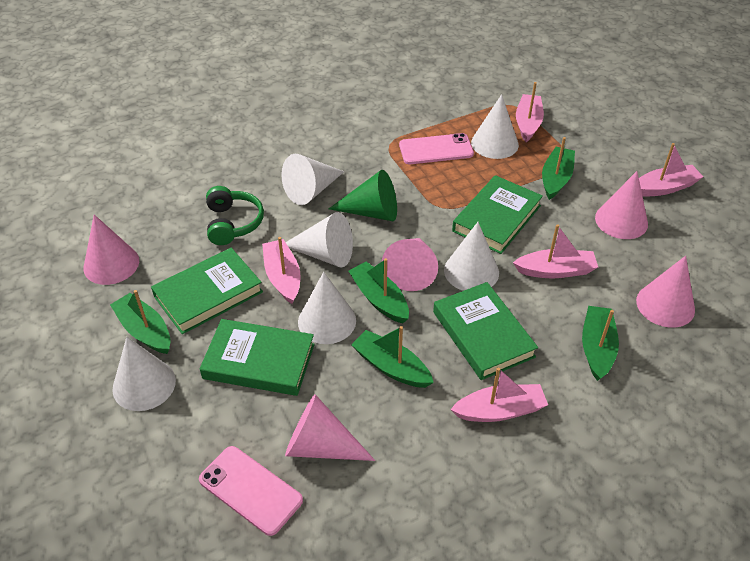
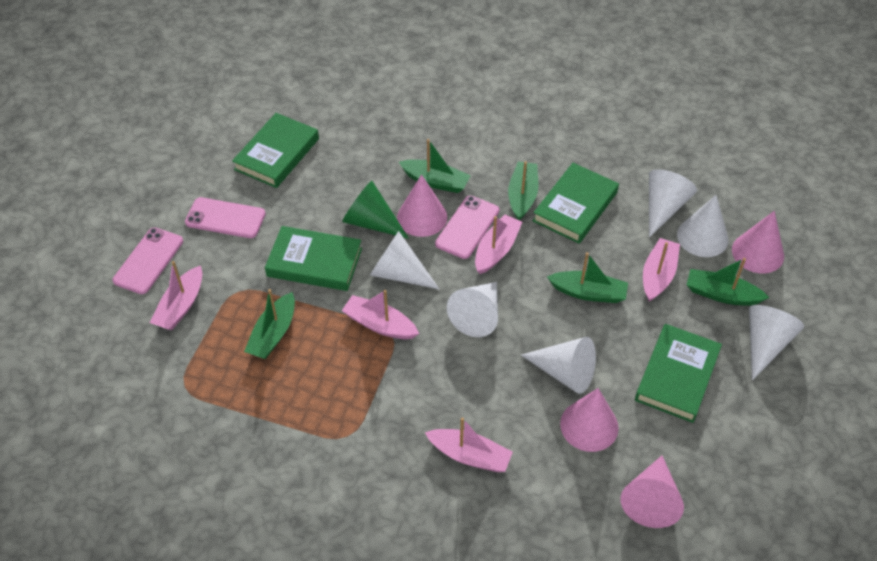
green headphones: 1 -> 0
pink cone: 5 -> 4
pink phone: 2 -> 3

